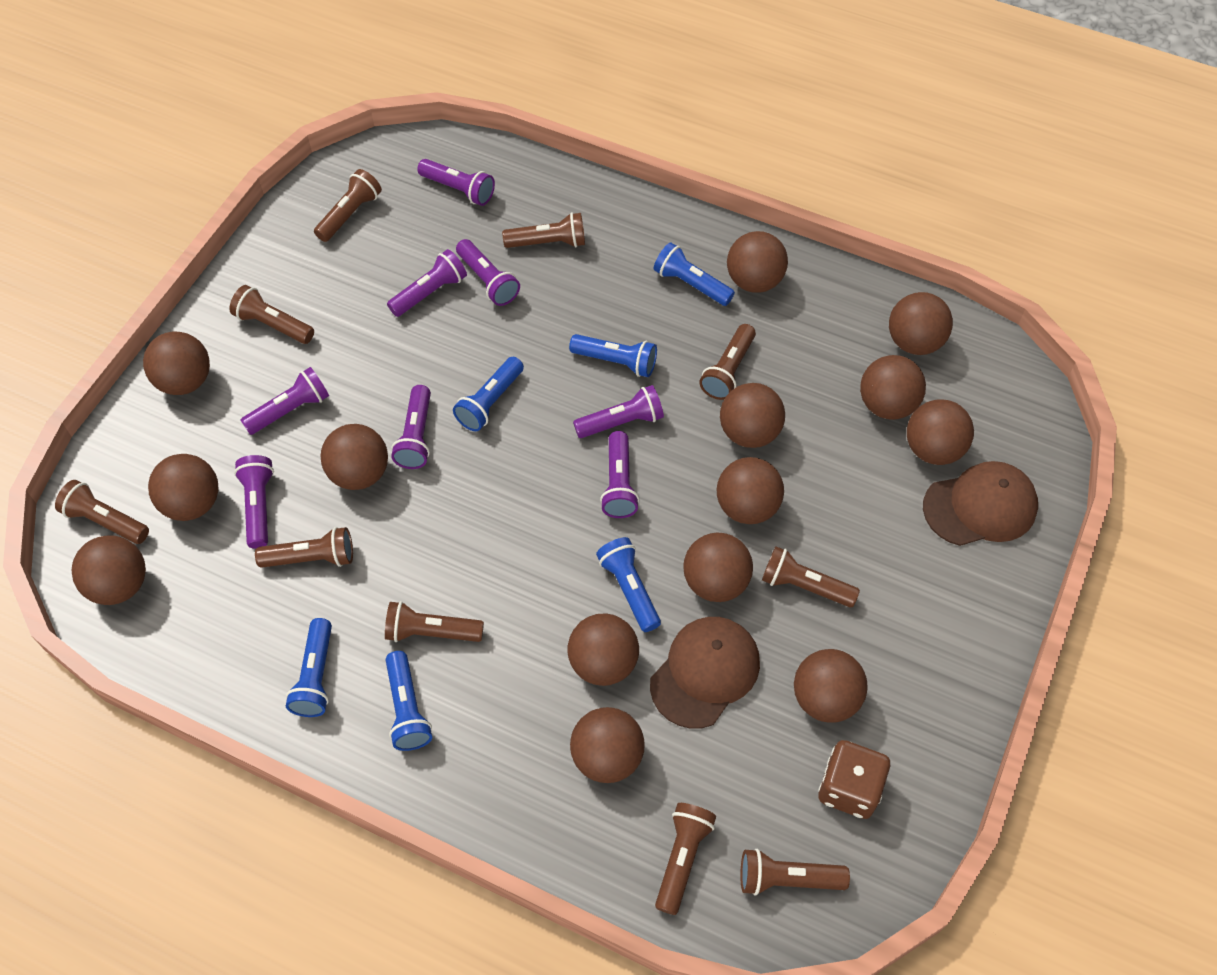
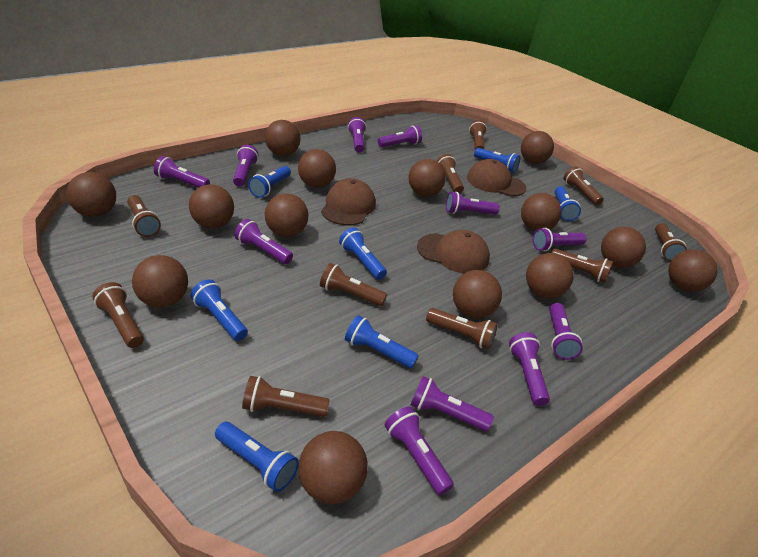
blue flashlight: 6 -> 7
brown cap: 2 -> 3
brown dice: 1 -> 0
purple flashlight: 8 -> 11

